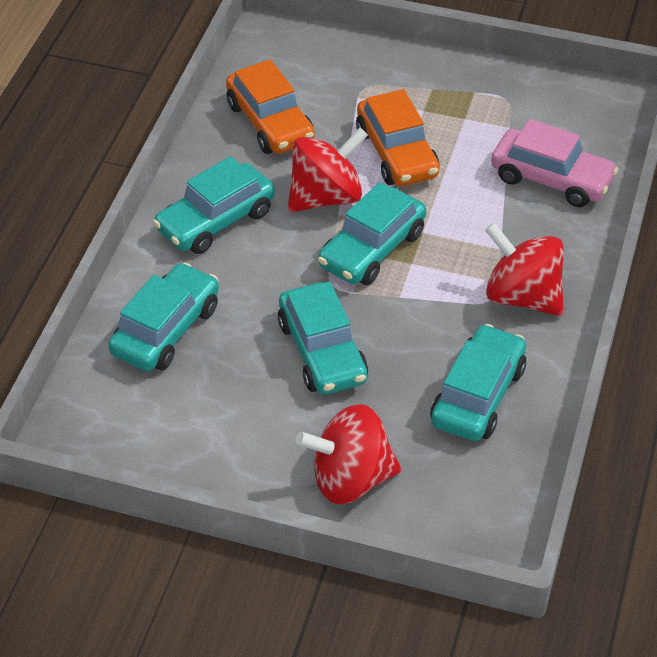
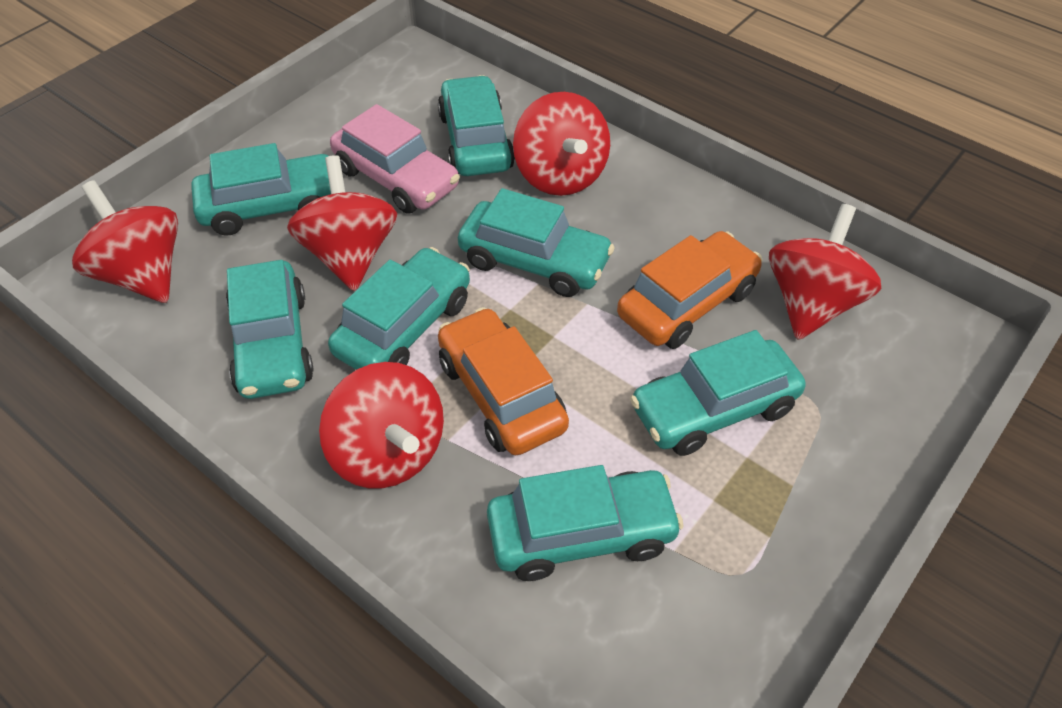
red spinning top: 3 -> 5
turquoise car: 5 -> 7

